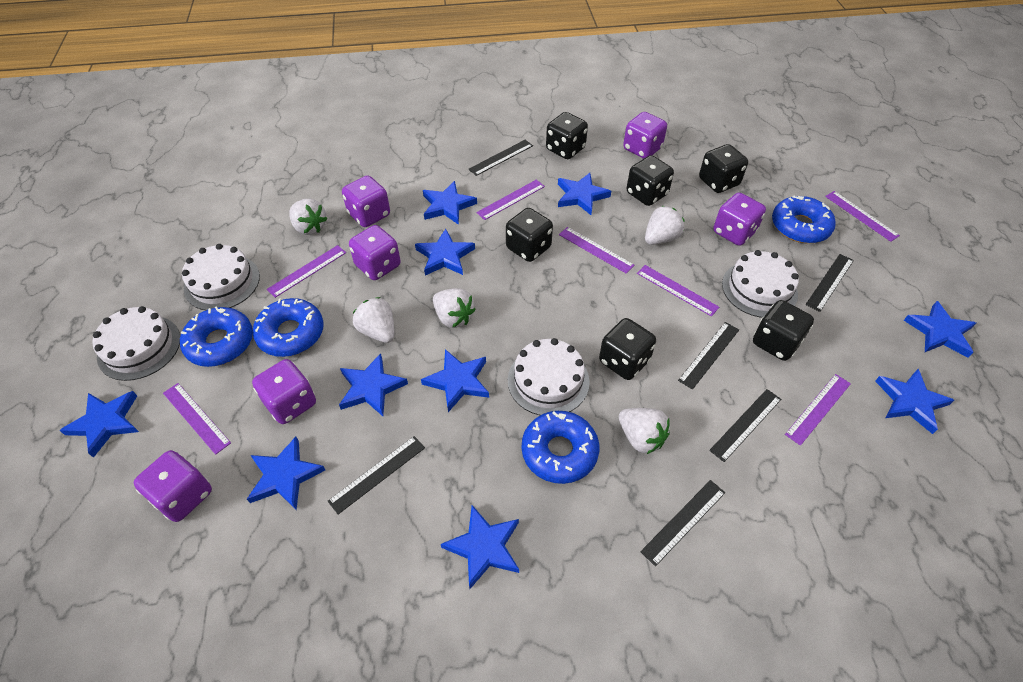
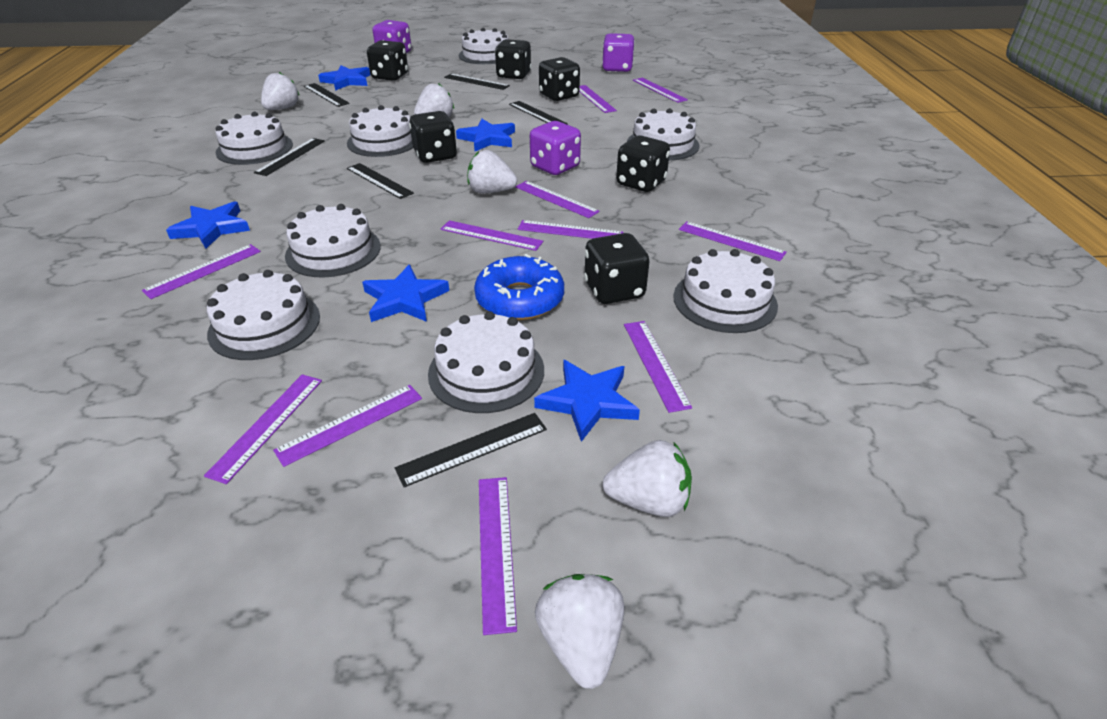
blue donut: 4 -> 1
blue star: 10 -> 5
purple dice: 6 -> 3
purple ruler: 7 -> 11
white cake: 4 -> 8

